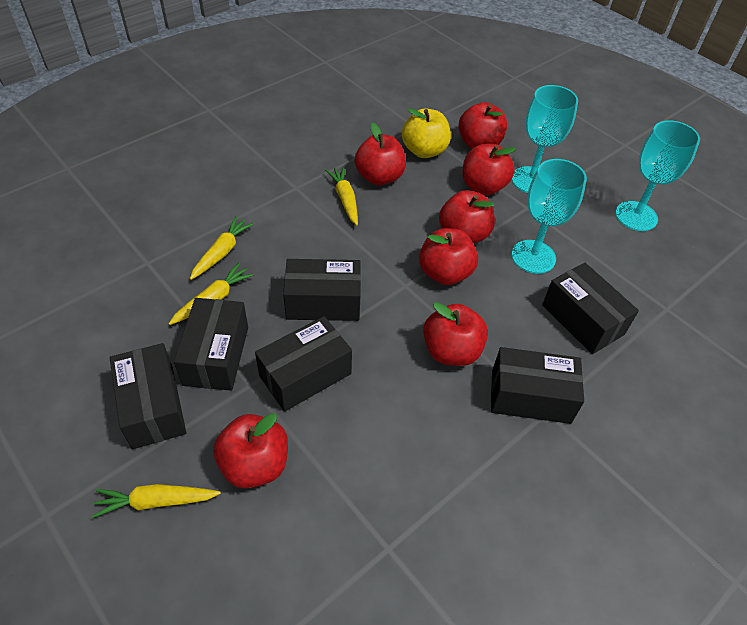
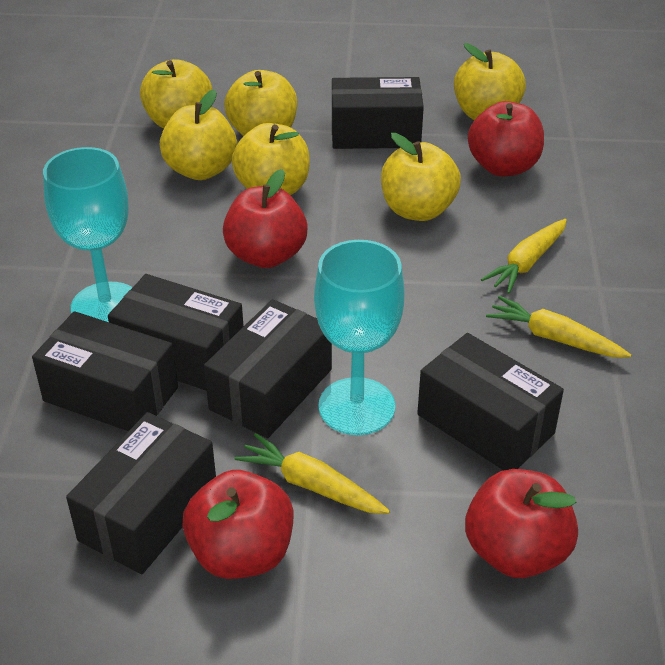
red apple: 7 -> 4
turquoise goblet: 3 -> 2
yellow apple: 1 -> 6
yellow carrot: 4 -> 3

